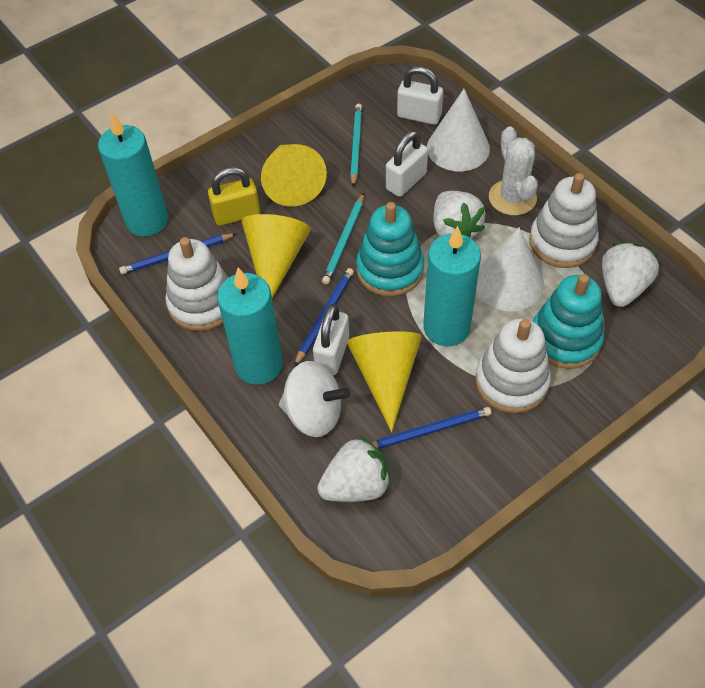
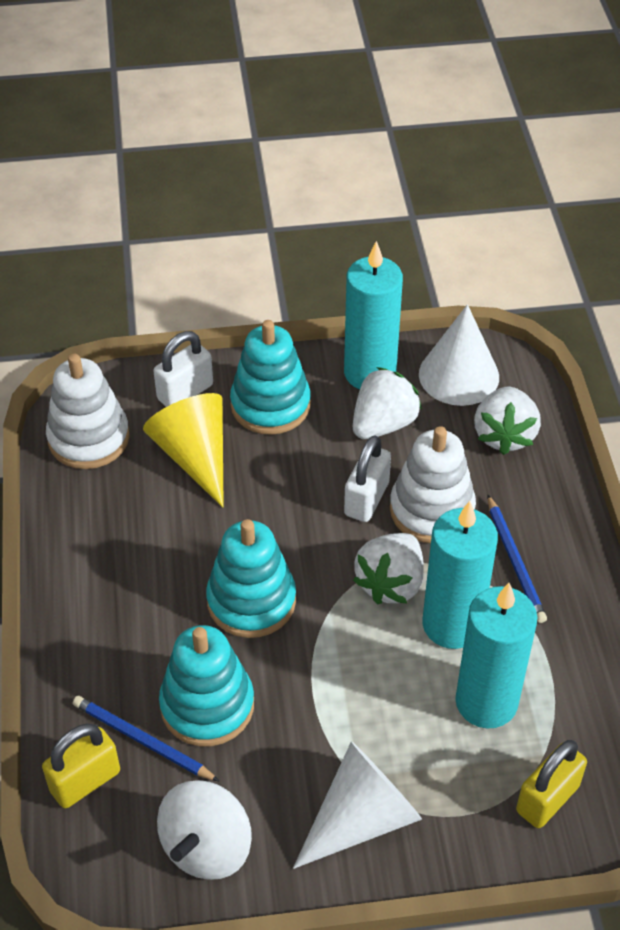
blue pencil: 3 -> 2
turquoise pencil: 2 -> 0
turquoise stacking toy: 2 -> 3
white cactus: 1 -> 0
white padlock: 3 -> 2
white stacking toy: 3 -> 2
yellow cone: 3 -> 1
yellow padlock: 1 -> 2

